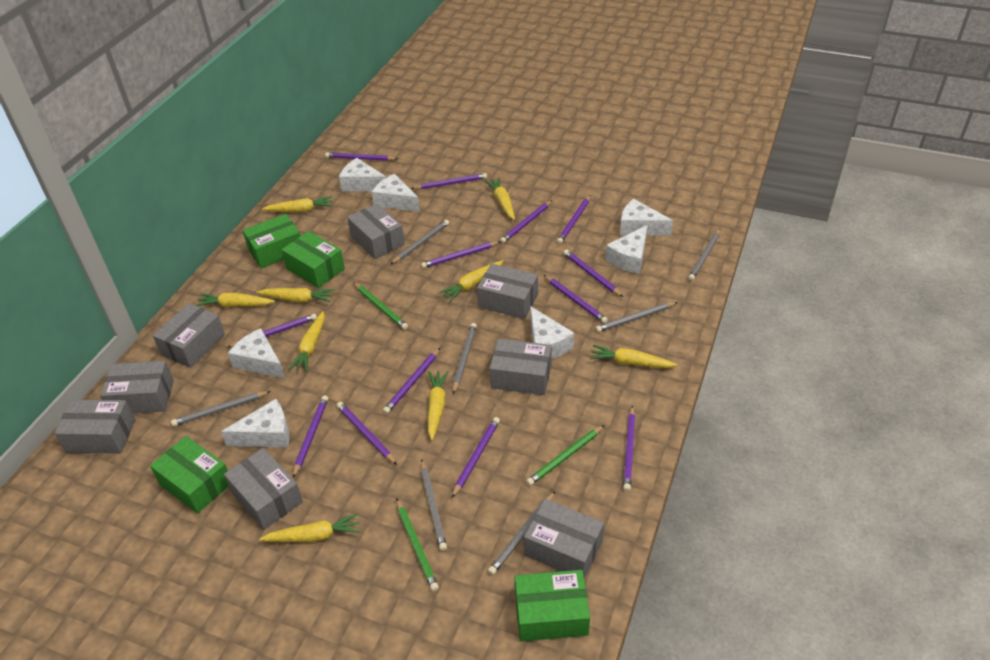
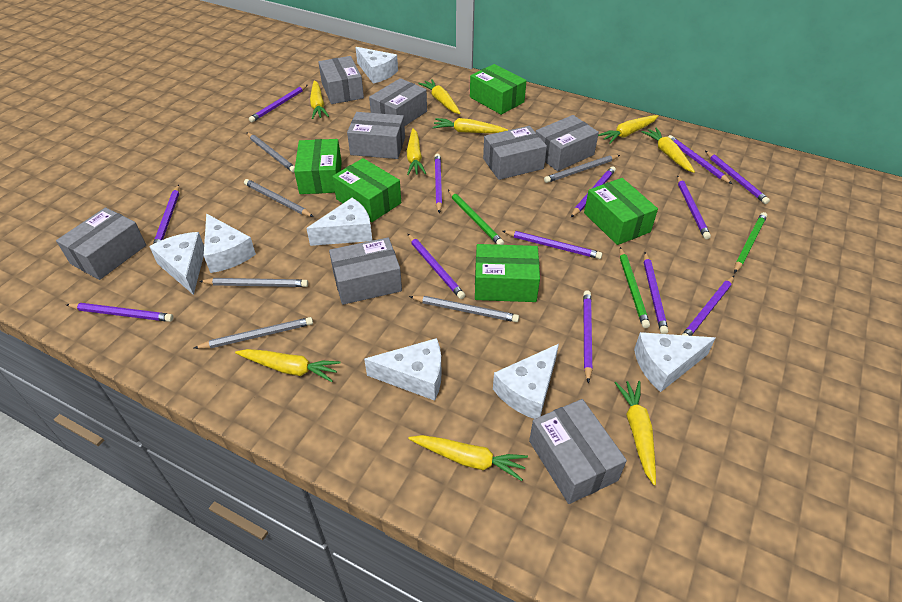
green box: 4 -> 5
grey pencil: 7 -> 6

